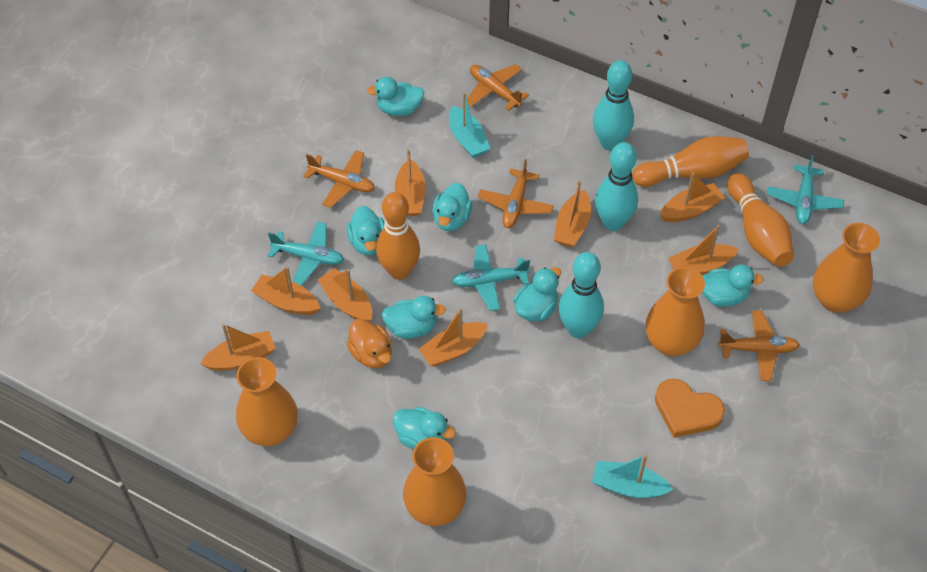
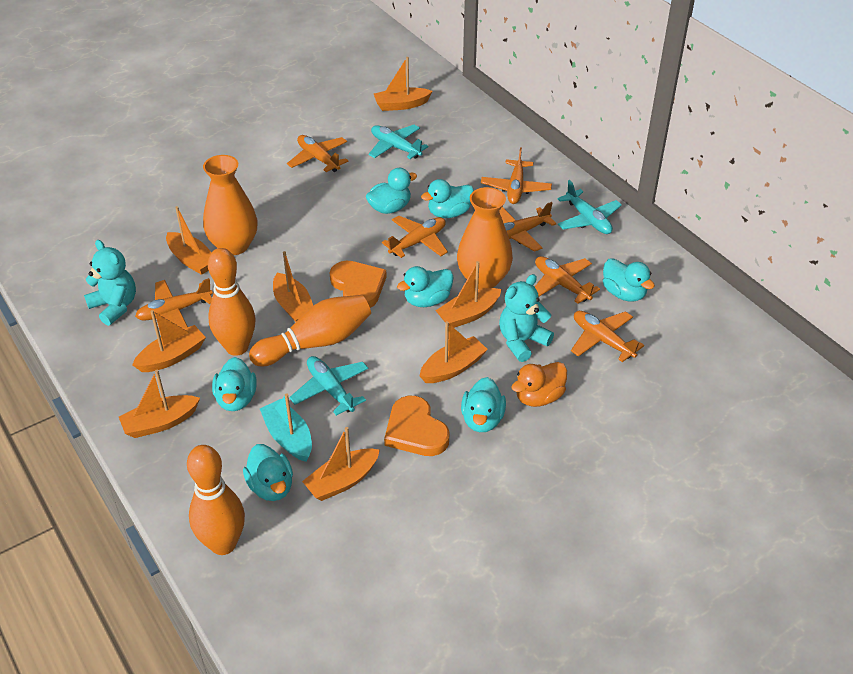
orange heart: 1 -> 2
orange plane: 4 -> 7
orange vase: 4 -> 2
turquoise boat: 2 -> 1
turquoise bowling pin: 3 -> 0
turquoise teddy bear: 0 -> 2

